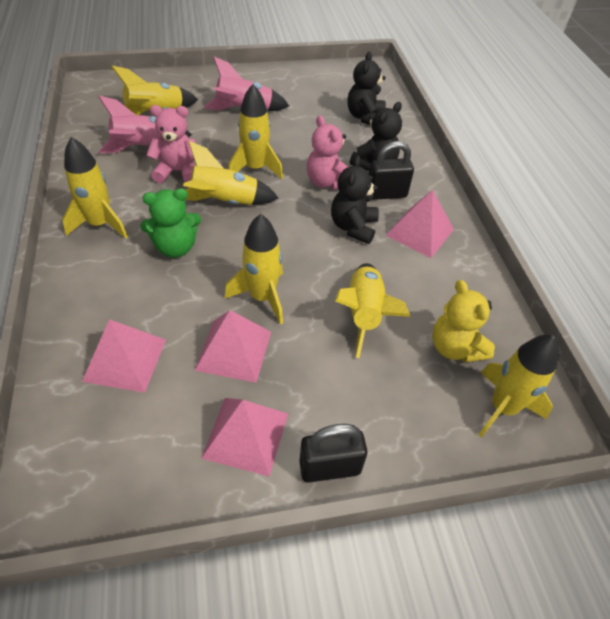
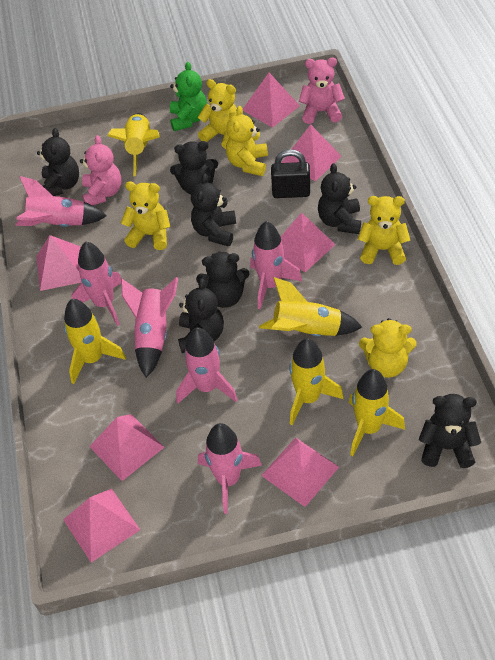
black padlock: 2 -> 1
black teddy bear: 3 -> 7
pink pyramid: 4 -> 7
pink rocket: 2 -> 6
yellow rocket: 7 -> 5
yellow teddy bear: 1 -> 5

